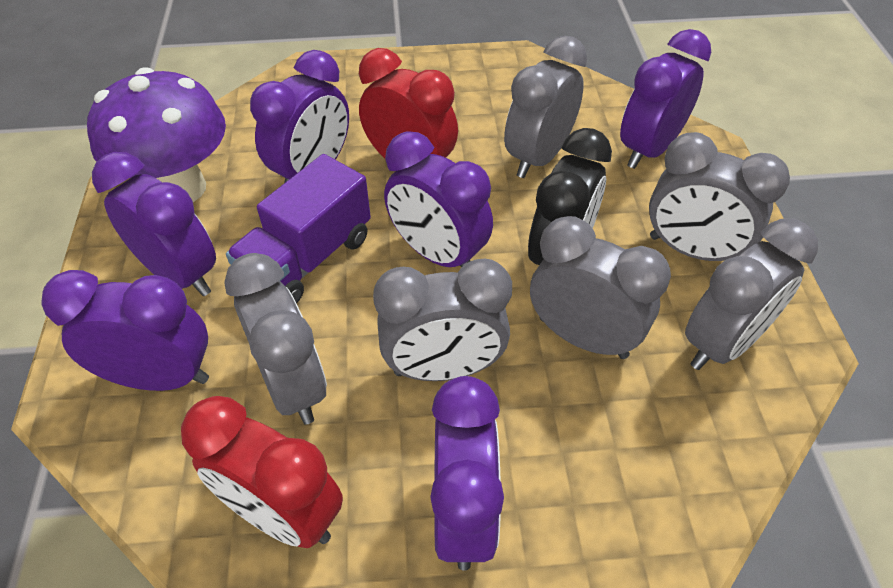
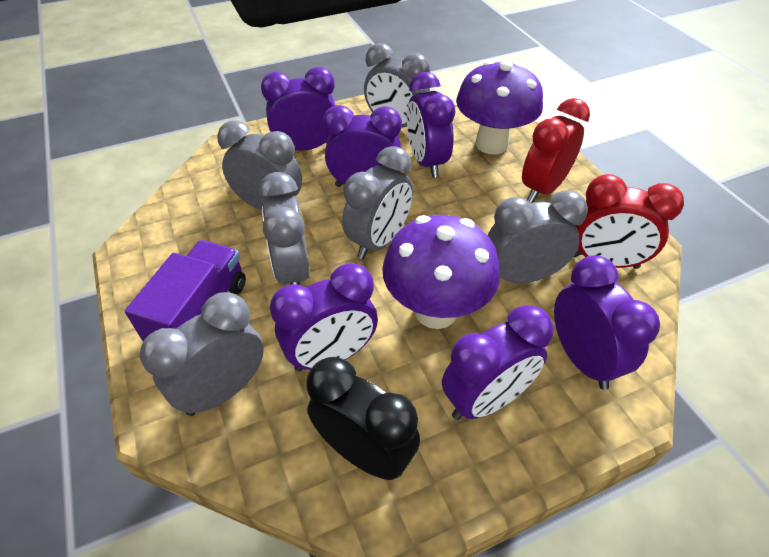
purple mushroom: 1 -> 2

